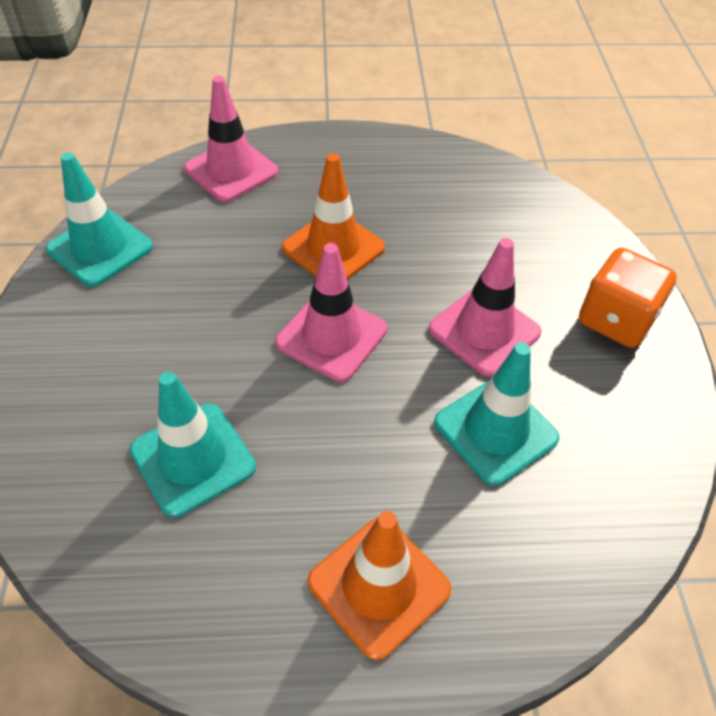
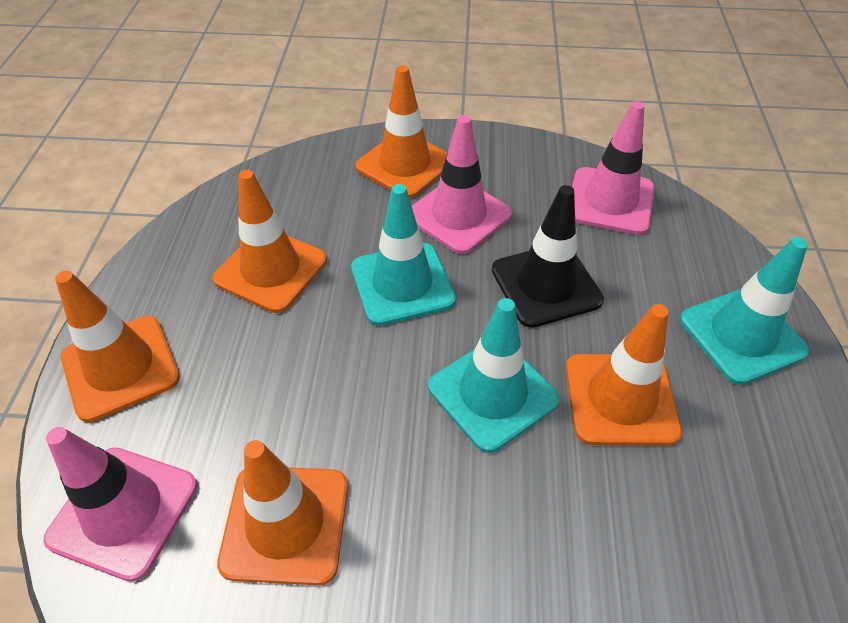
black traffic cone: 0 -> 1
orange dice: 1 -> 0
orange traffic cone: 2 -> 5

